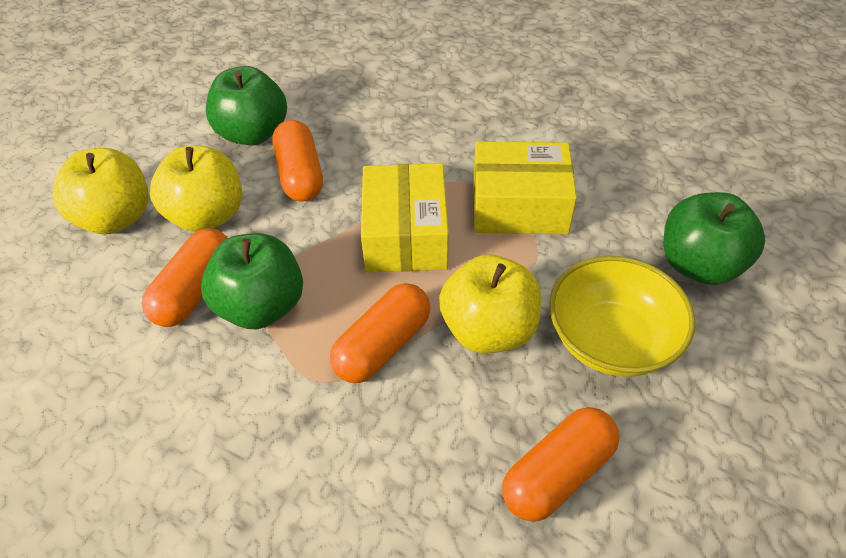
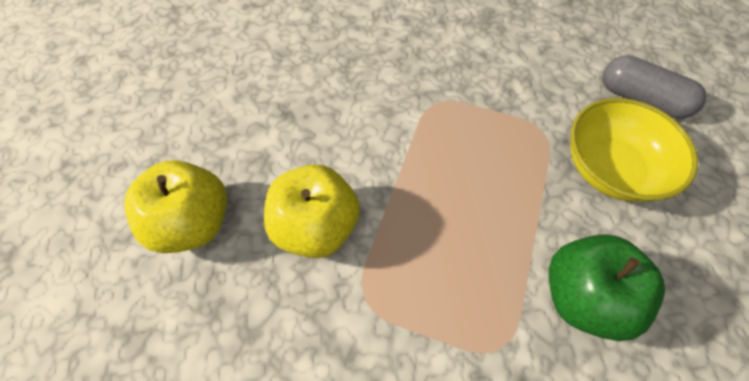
green apple: 3 -> 1
grey capsule: 0 -> 1
orange capsule: 4 -> 0
yellow apple: 3 -> 2
yellow box: 2 -> 0

